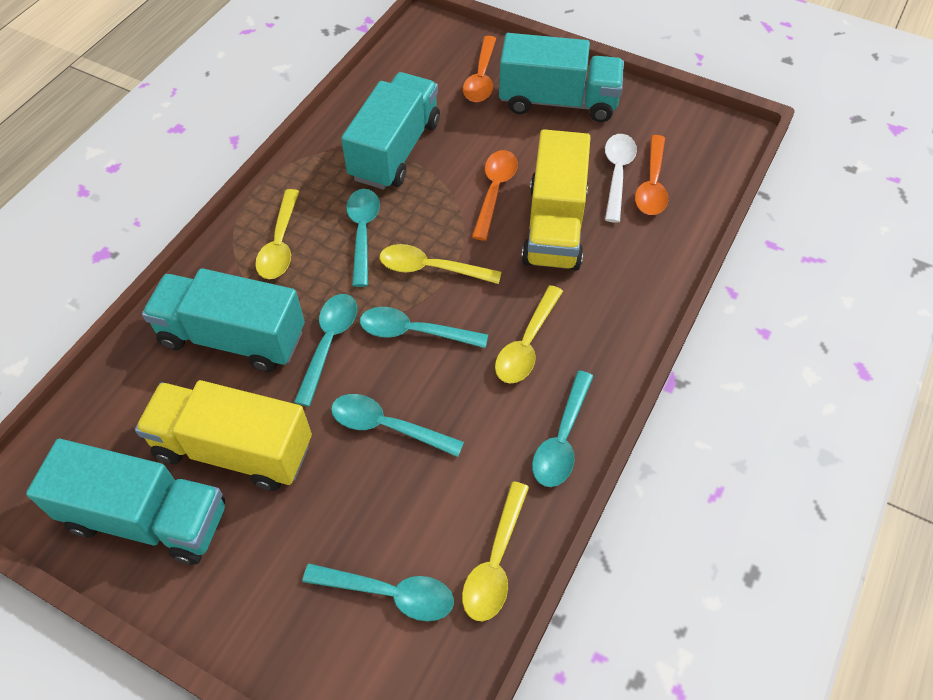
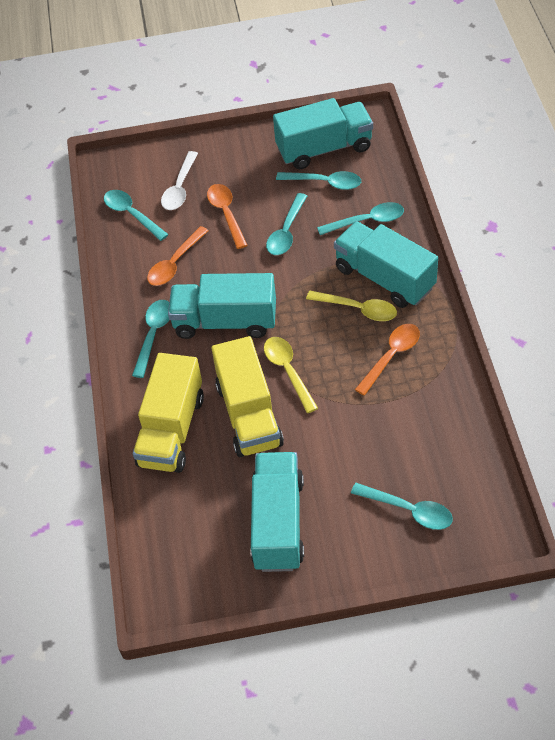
yellow spoon: 4 -> 2

